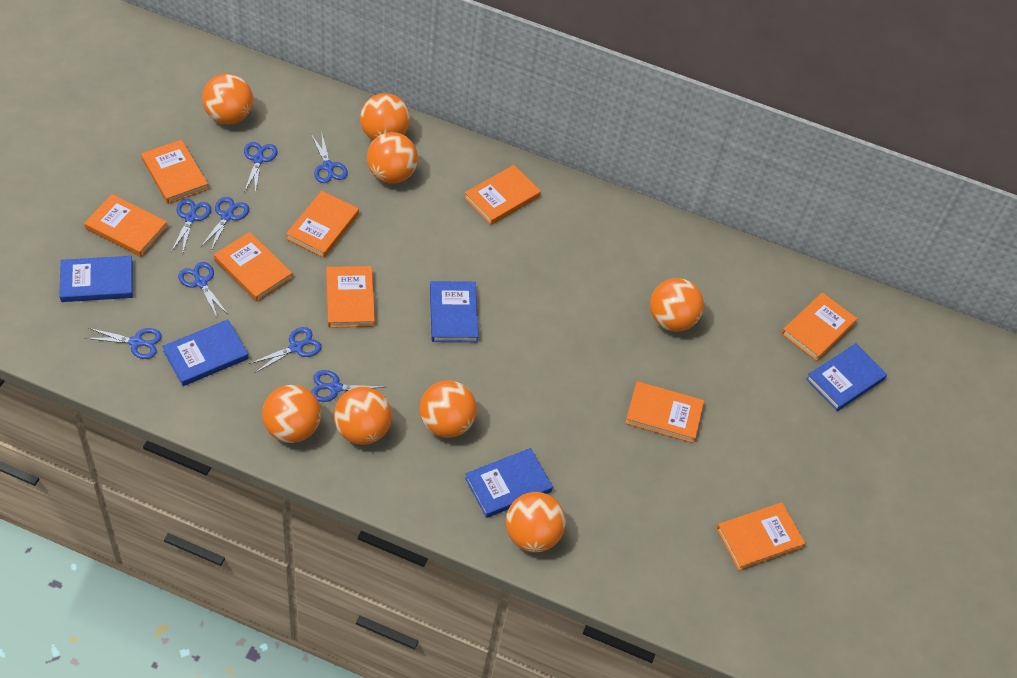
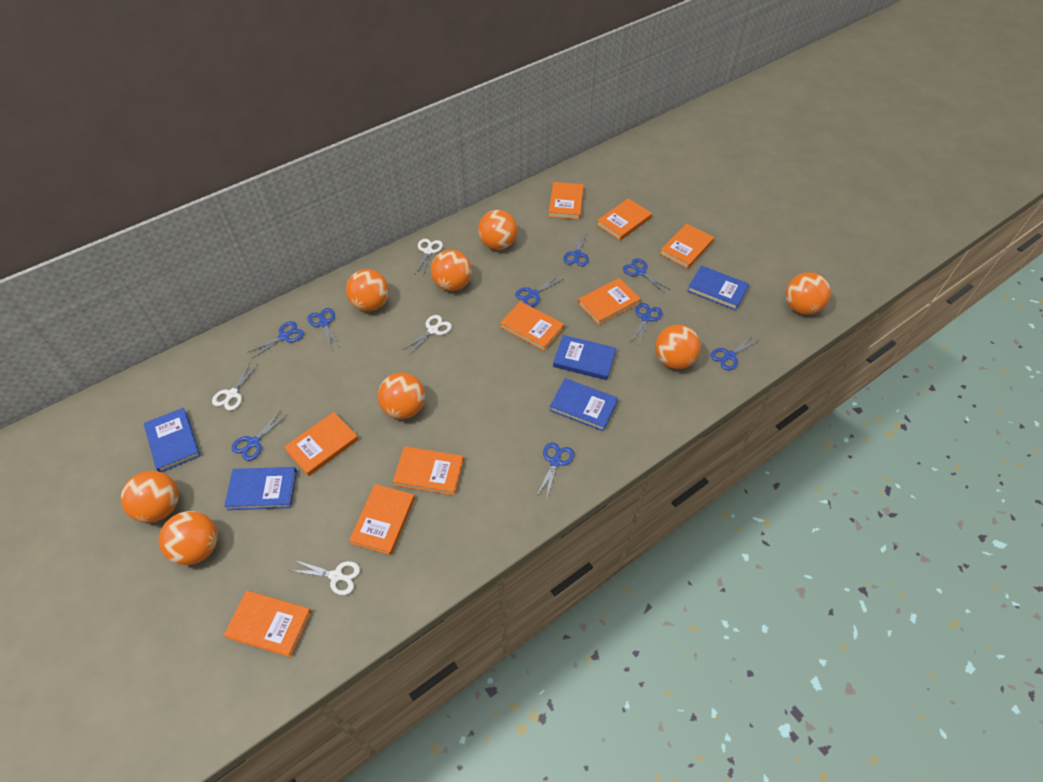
blue scissors: 8 -> 9
white scissors: 0 -> 4

